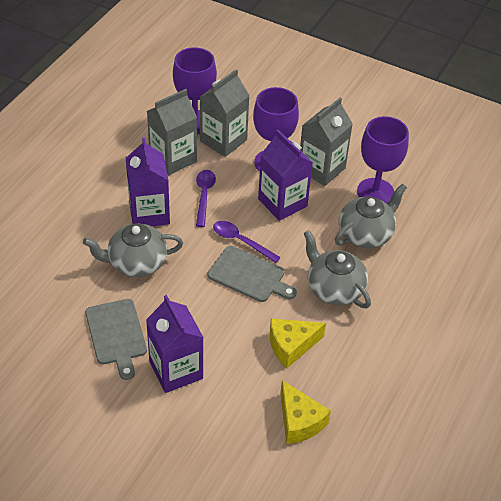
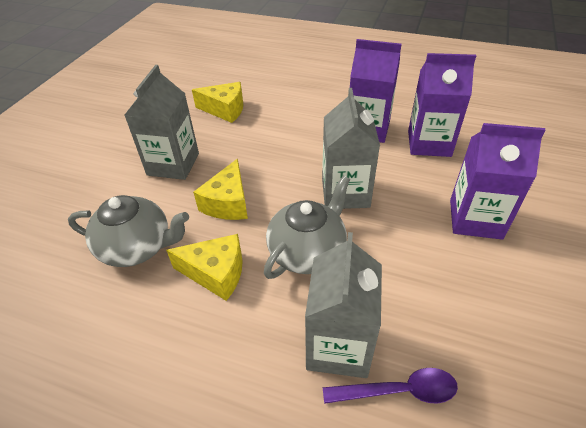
grey cutting board: 2 -> 0
grey teapot: 3 -> 2
purple goblet: 3 -> 0
purple spoon: 2 -> 1
yellow cheese: 2 -> 3

